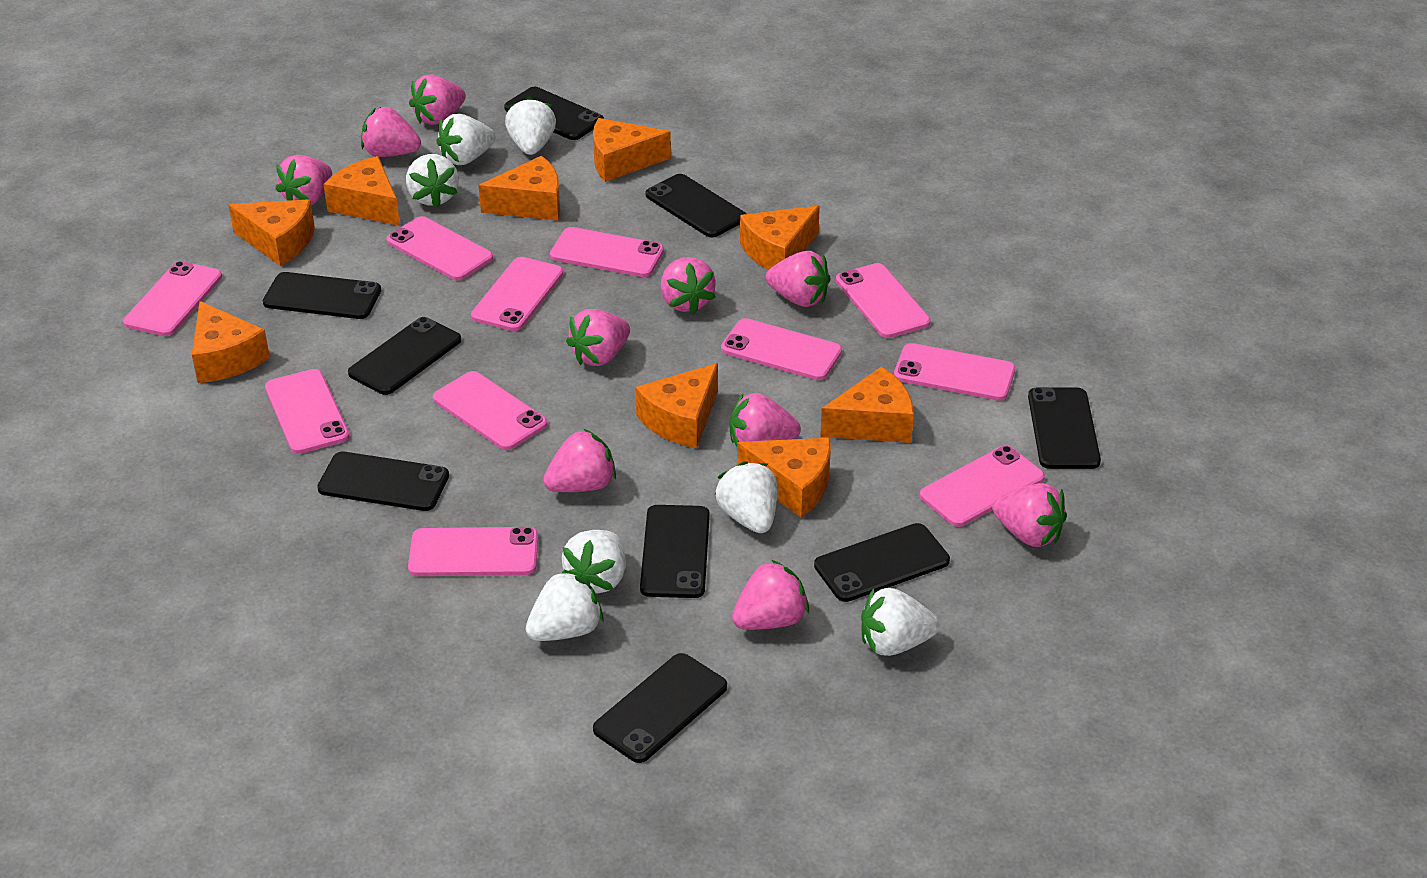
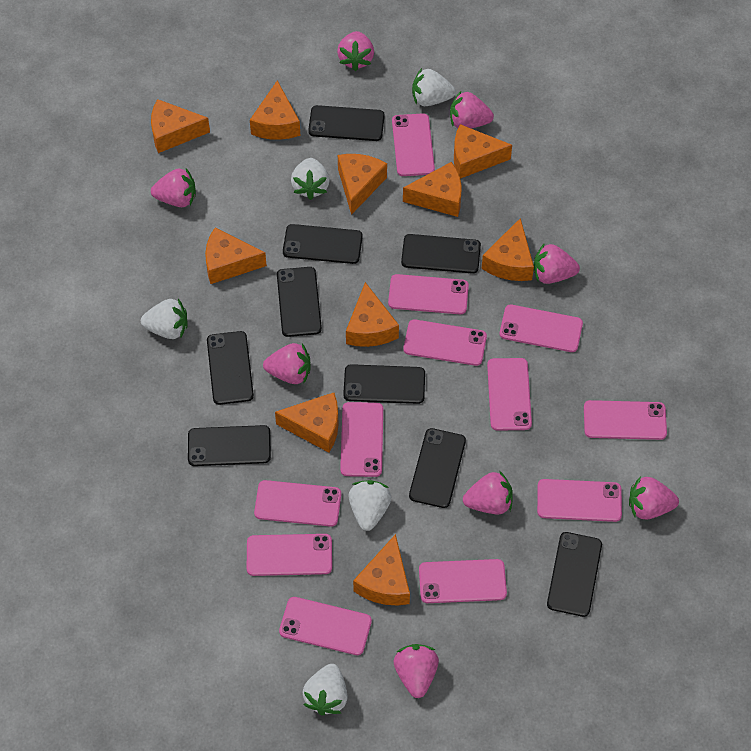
orange cheese: 9 -> 10
pink phone: 11 -> 12
pink strawberry: 10 -> 8
white strawberry: 7 -> 5

